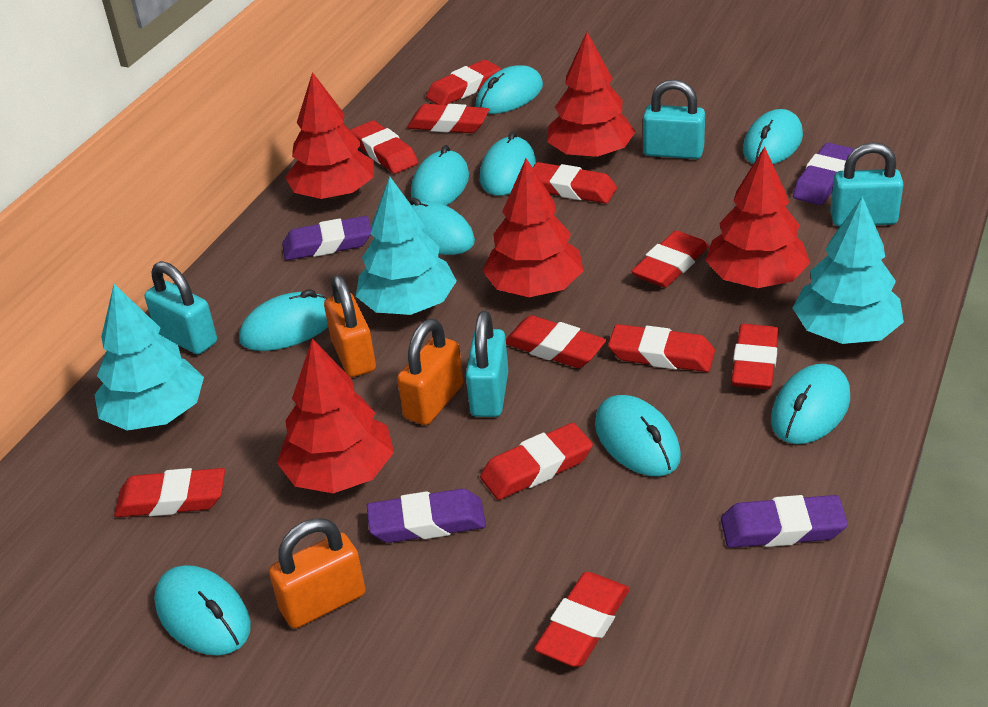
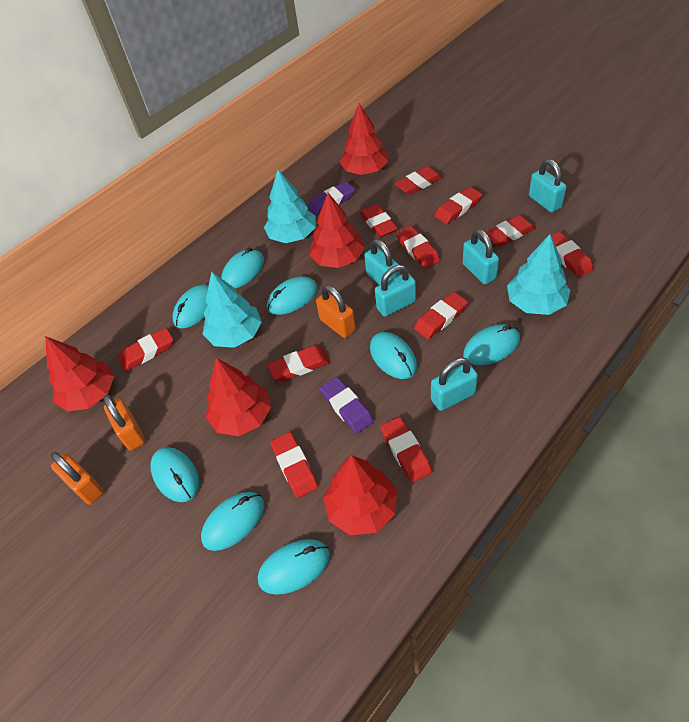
purple eraser: 4 -> 2
turquoise mouse: 9 -> 8
turquoise padlock: 4 -> 5

